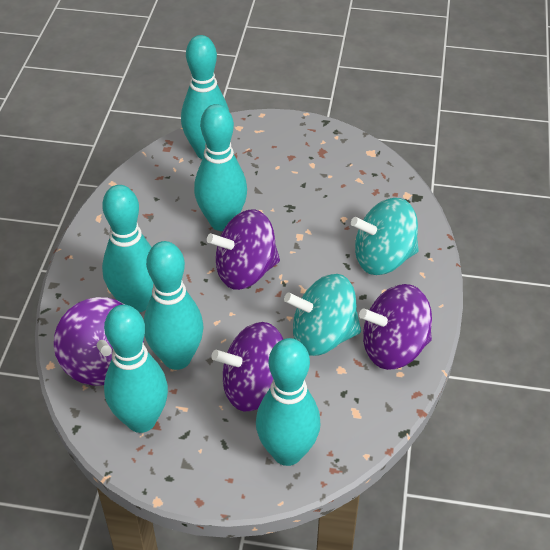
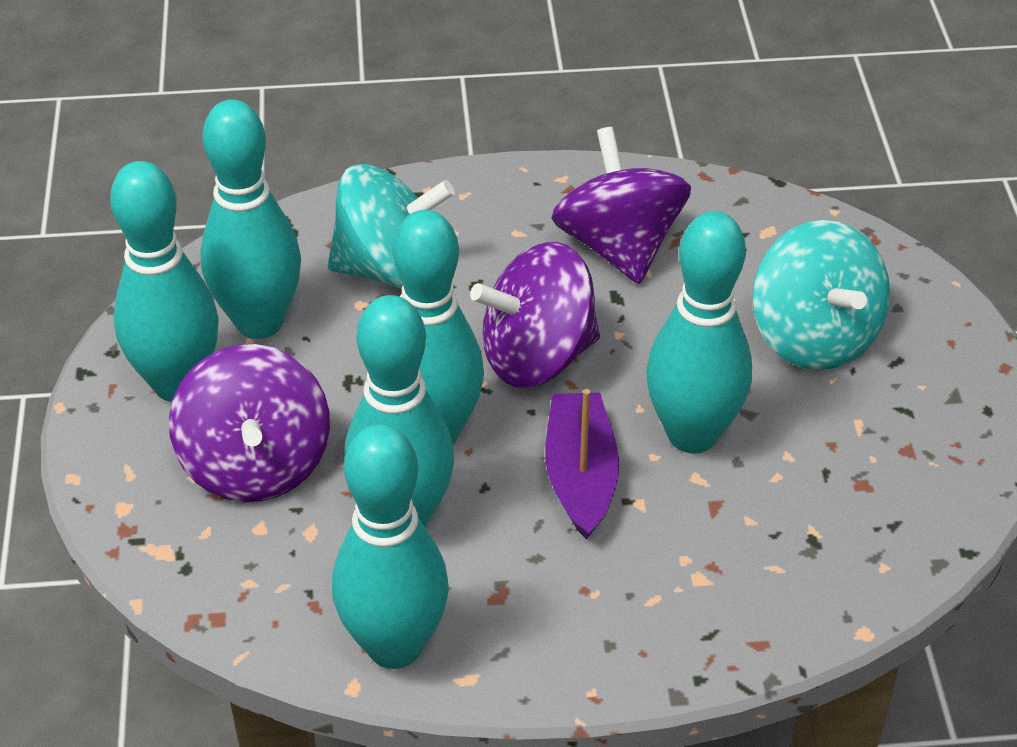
purple boat: 0 -> 1
purple spinning top: 4 -> 3

